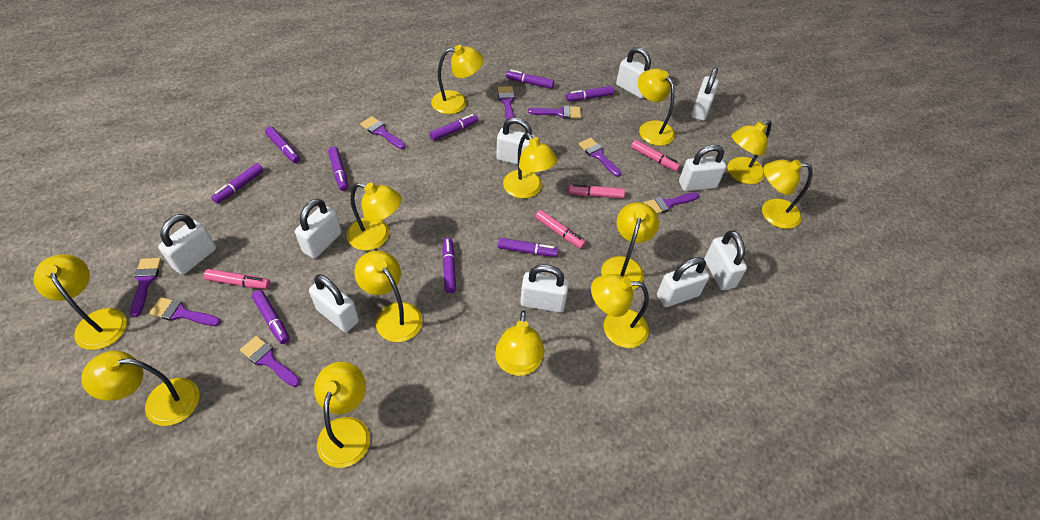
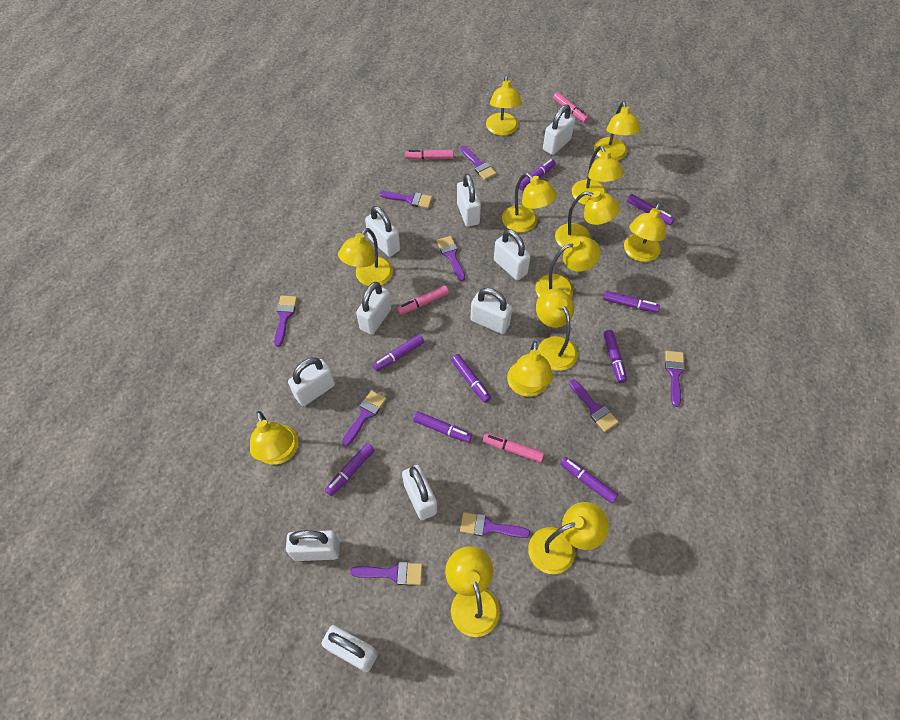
purple brush: 8 -> 9

